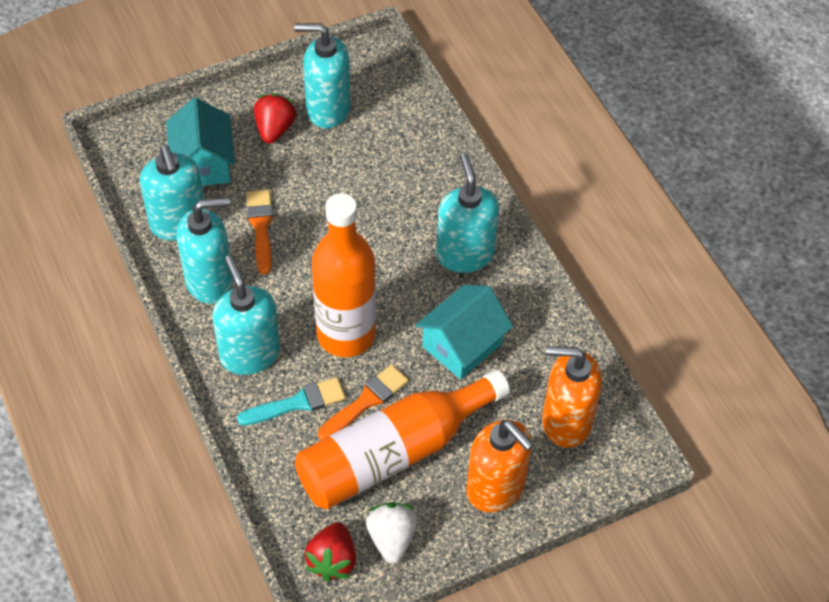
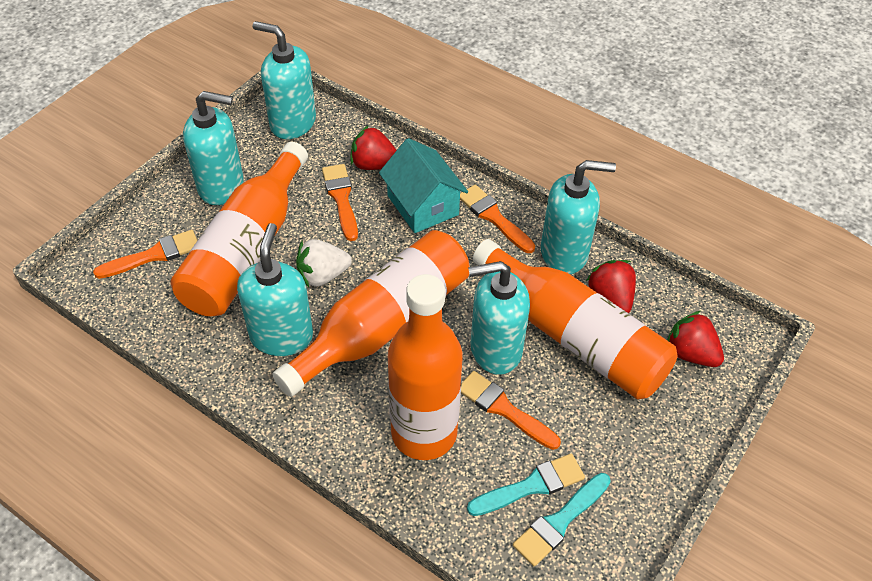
orange bottle: 2 -> 4
orange brush: 2 -> 4
orange soap dispenser: 2 -> 0
red strawberry: 2 -> 3
turquoise brush: 1 -> 2
turquoise house: 2 -> 1

